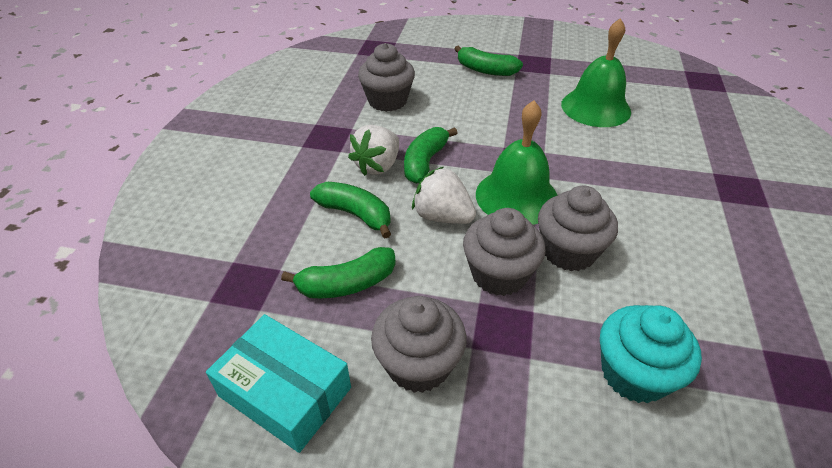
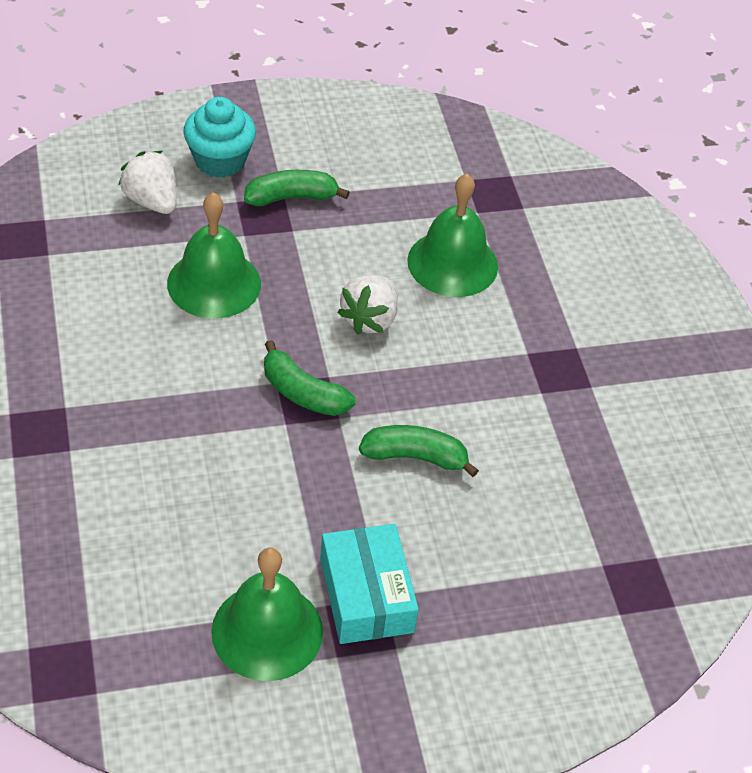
green banana: 4 -> 3
green bell: 2 -> 3
grey cupcake: 4 -> 0

